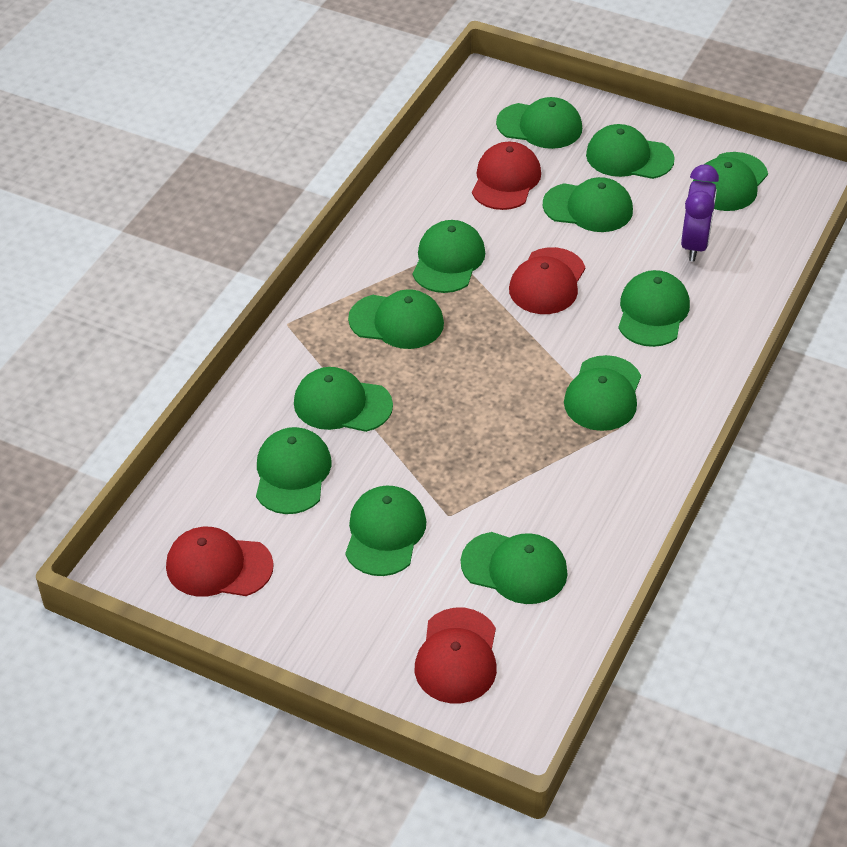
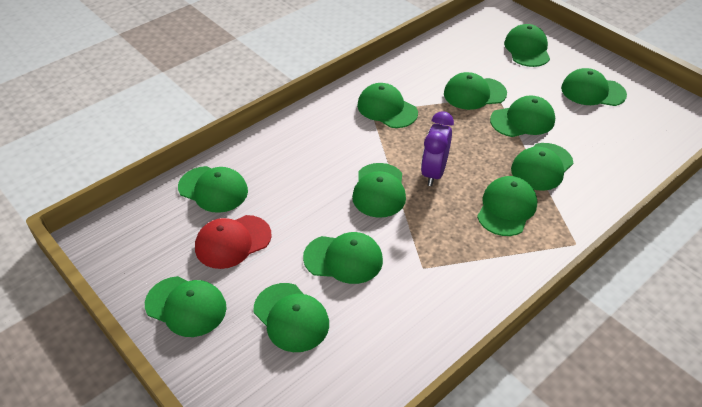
red cap: 4 -> 1

